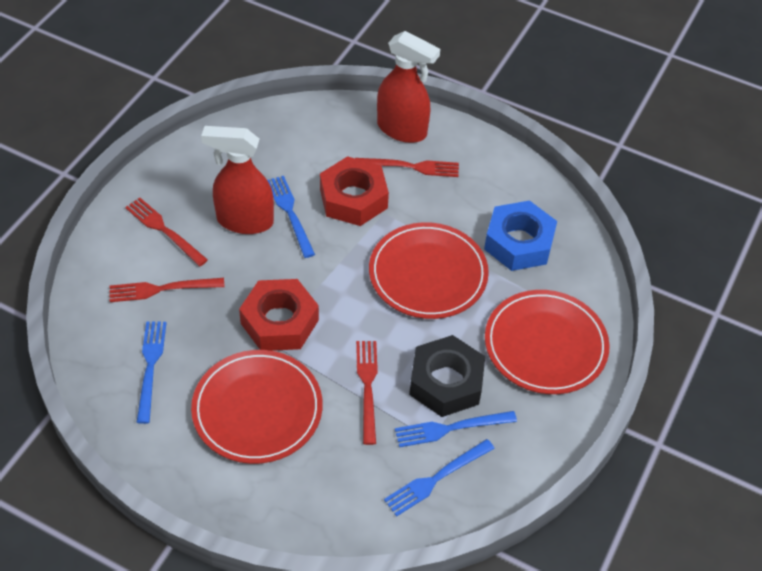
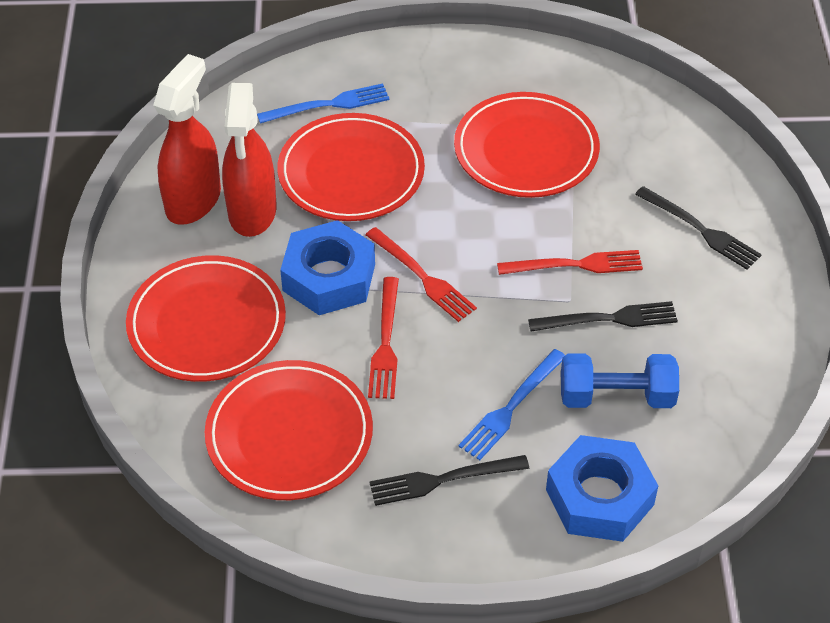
black fork: 0 -> 3
black nut: 1 -> 0
blue dumbbell: 0 -> 1
blue fork: 4 -> 2
blue nut: 1 -> 2
red fork: 4 -> 3
red nut: 2 -> 0
red plate: 3 -> 4

